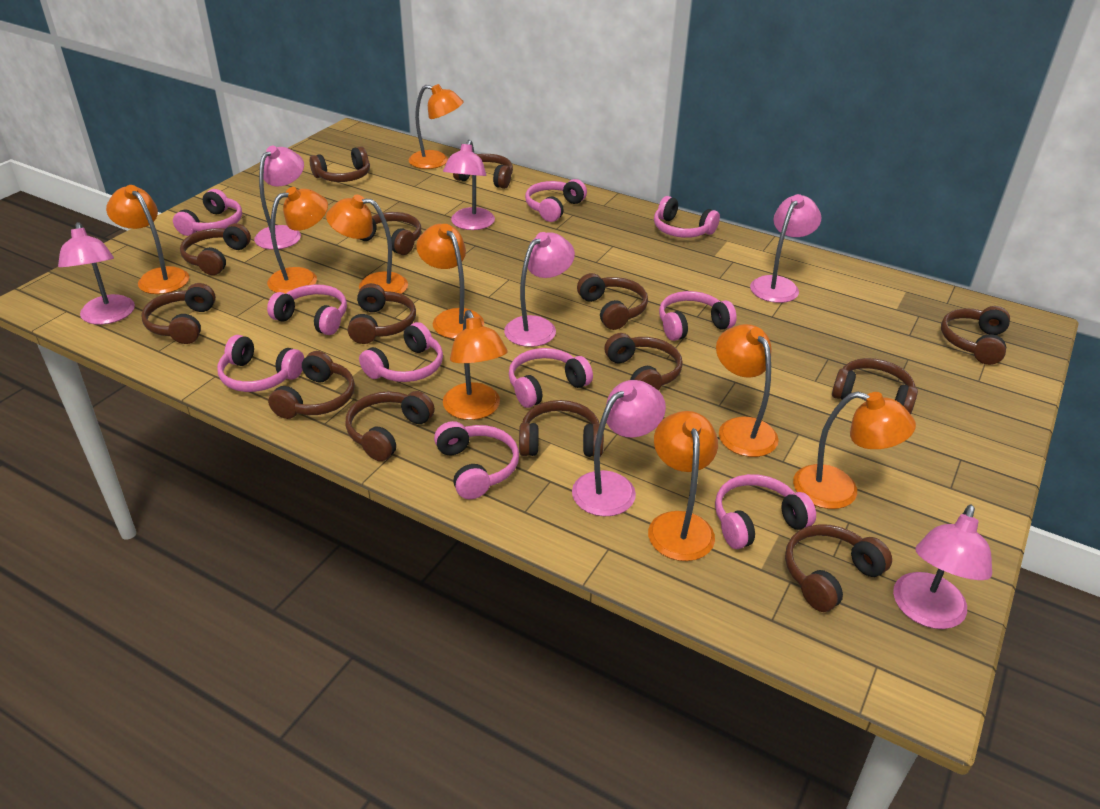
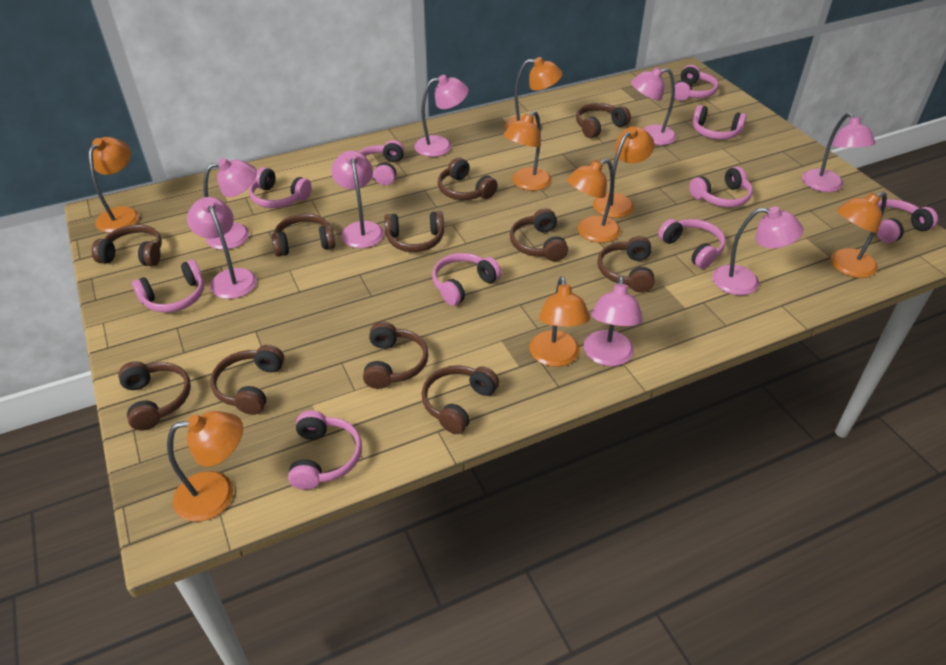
brown headphones: 14 -> 11
orange lamp: 9 -> 8
pink lamp: 7 -> 8

